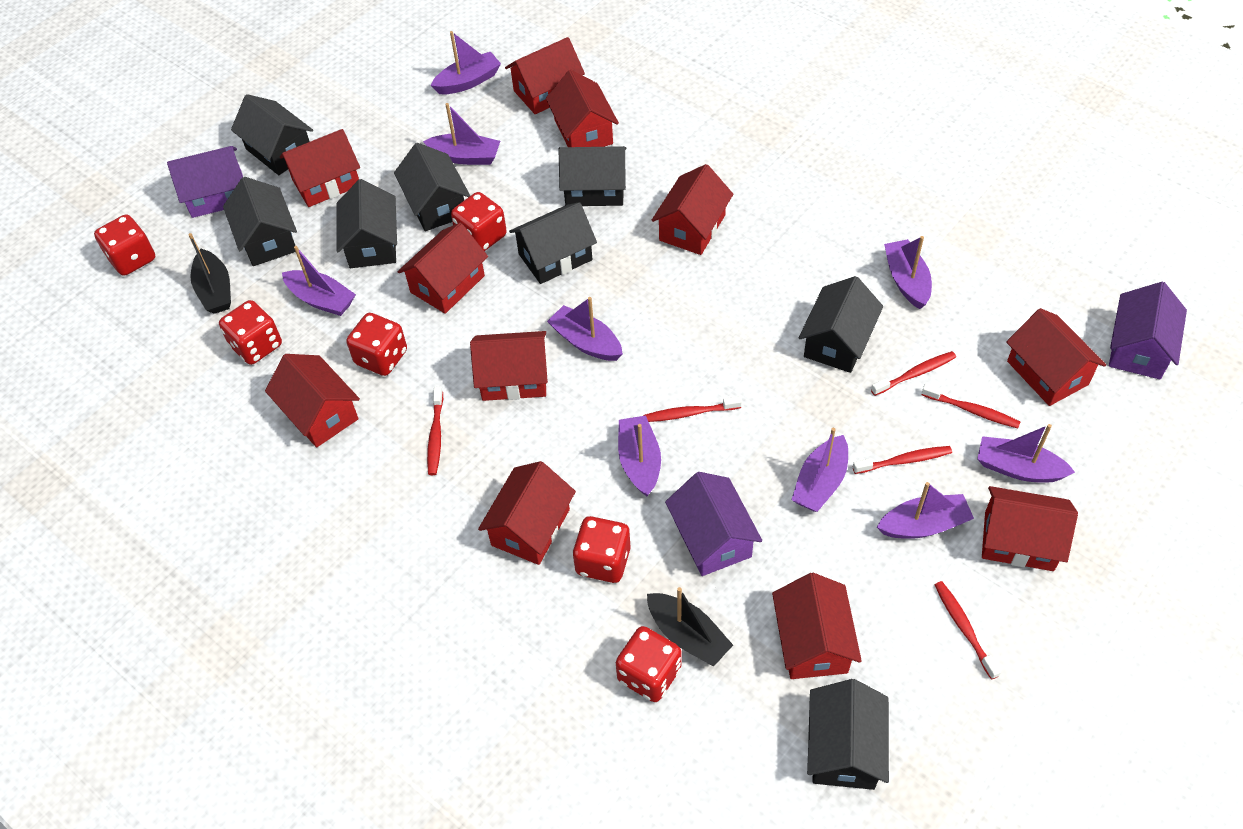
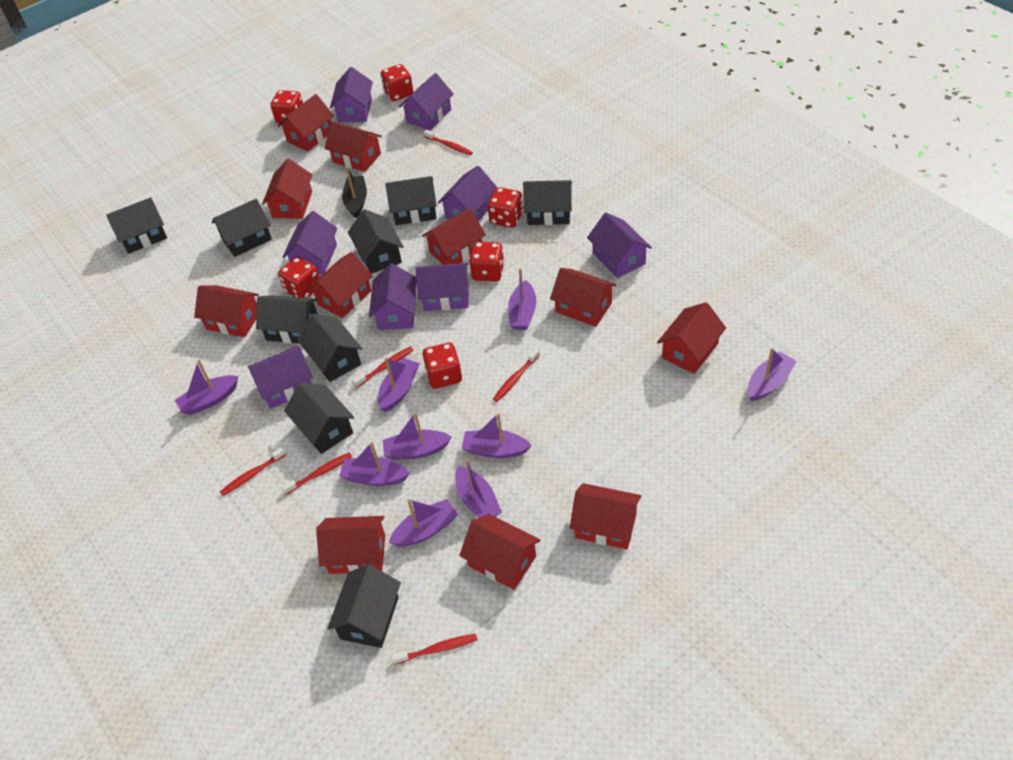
black boat: 2 -> 1
black house: 8 -> 9
purple house: 3 -> 8

